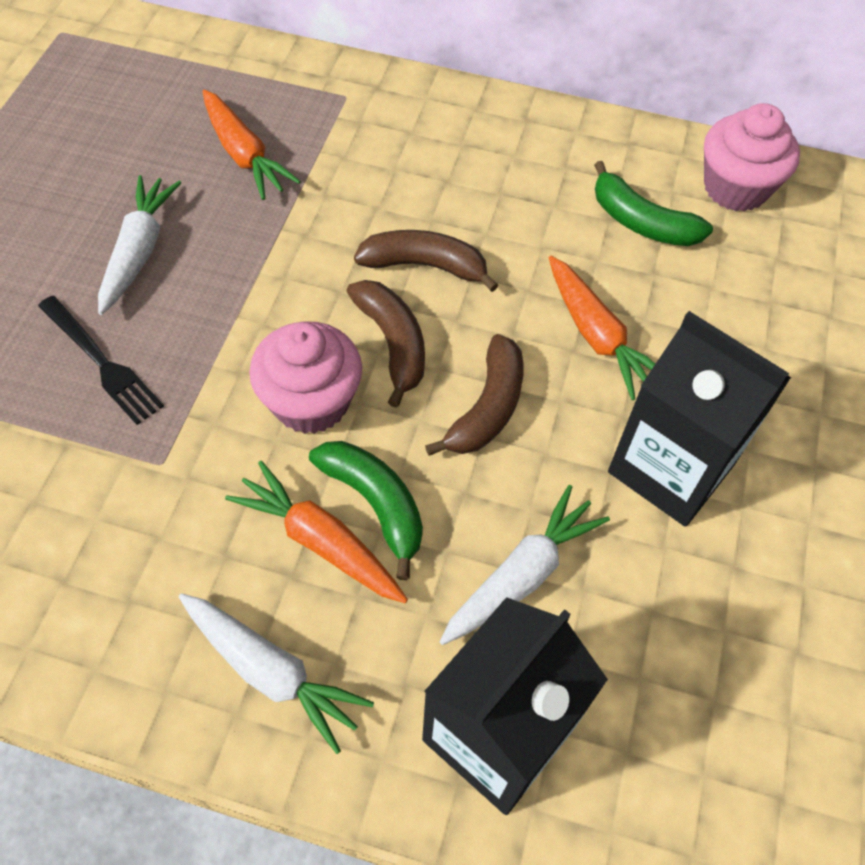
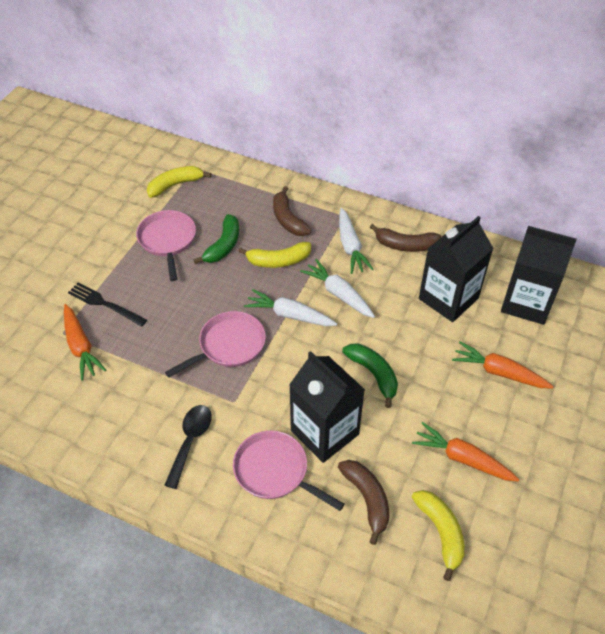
black carton: 2 -> 3
black spoon: 0 -> 1
pink cupcake: 2 -> 0
pink pan: 0 -> 3
yellow banana: 0 -> 3

